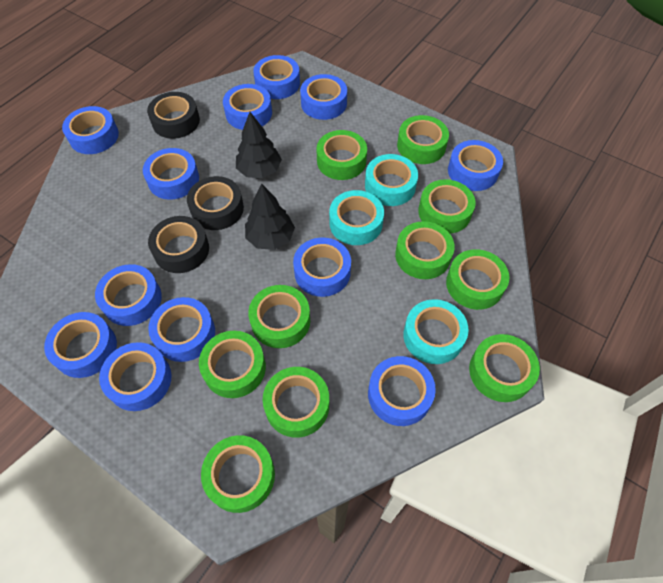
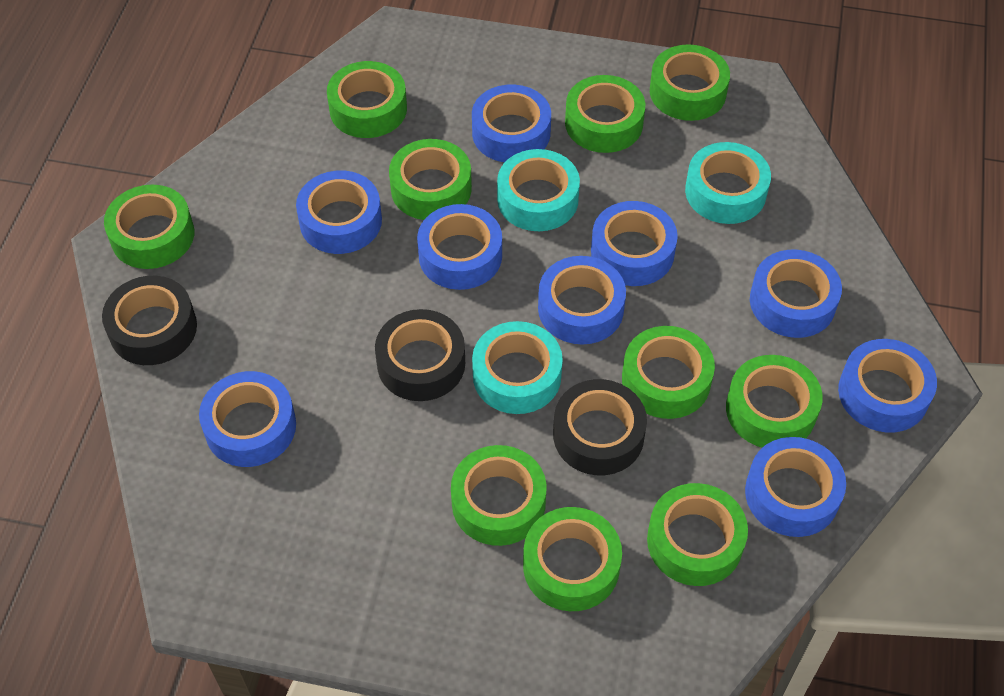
black tree: 2 -> 0
blue tape: 12 -> 9

